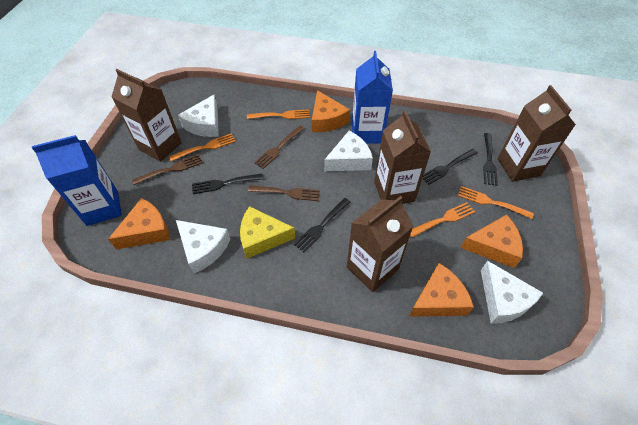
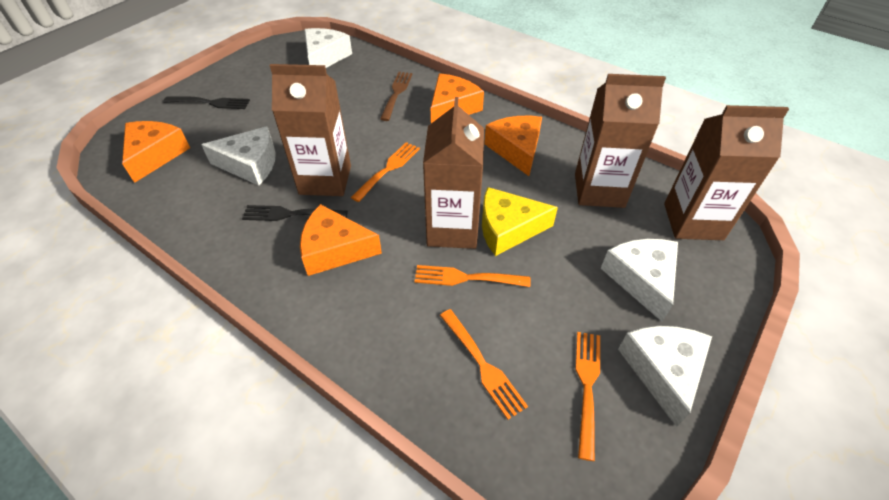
black fork: 4 -> 2
blue carton: 2 -> 0
brown fork: 3 -> 1

